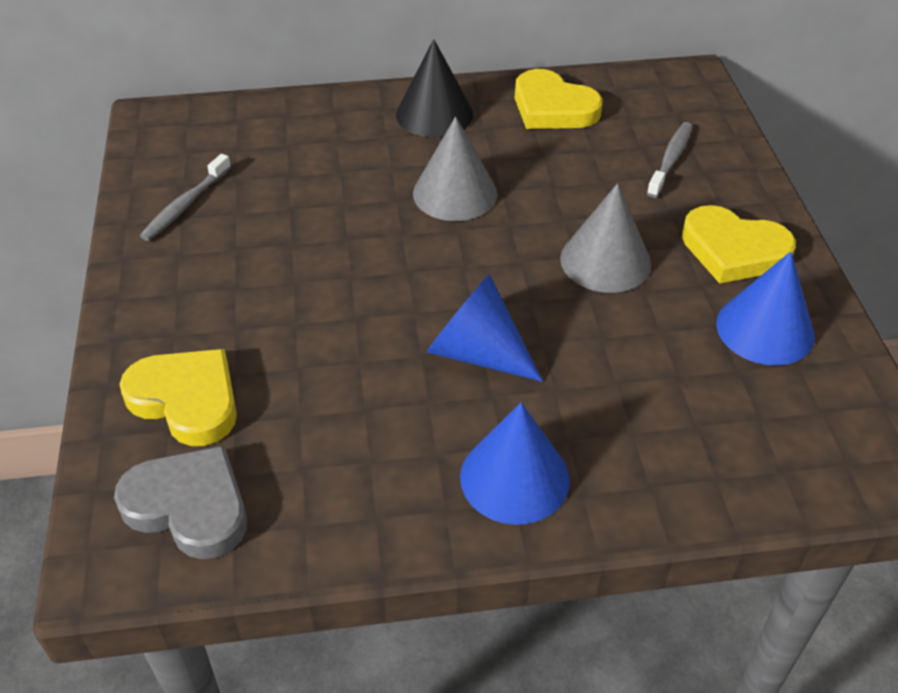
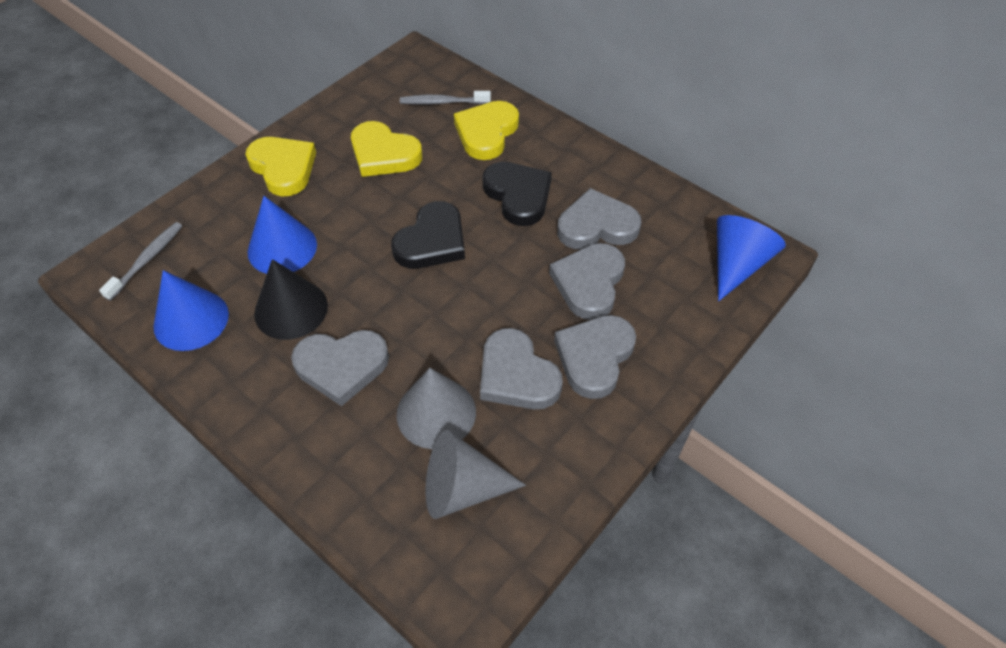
black heart: 0 -> 2
grey heart: 1 -> 5

